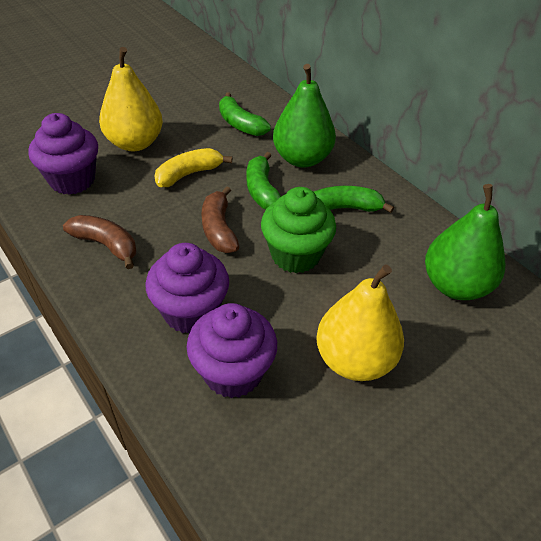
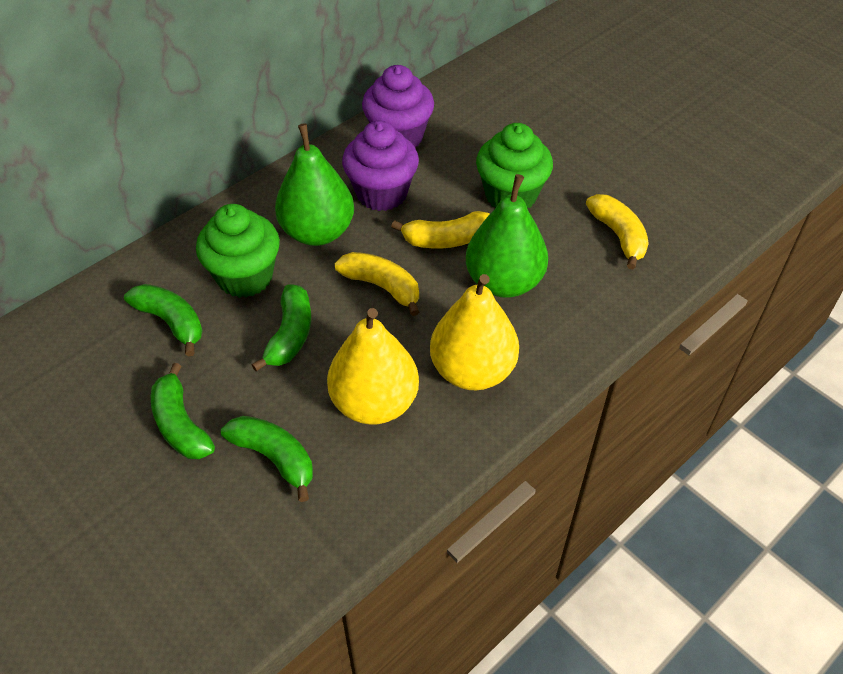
brown banana: 2 -> 0
green banana: 3 -> 4
green cupcake: 1 -> 2
purple cupcake: 3 -> 2
yellow banana: 1 -> 3

